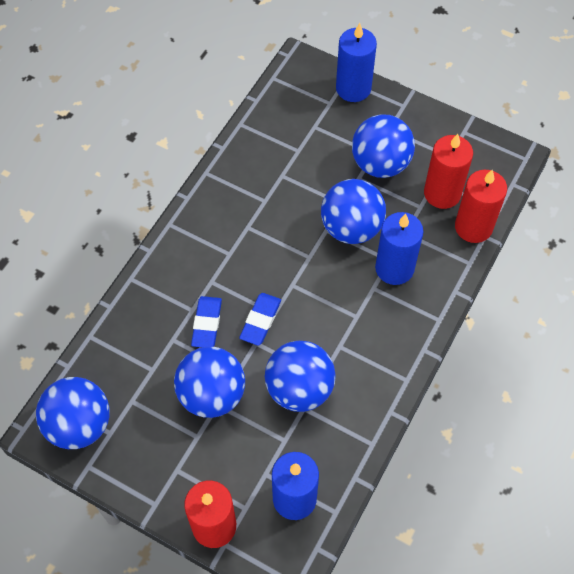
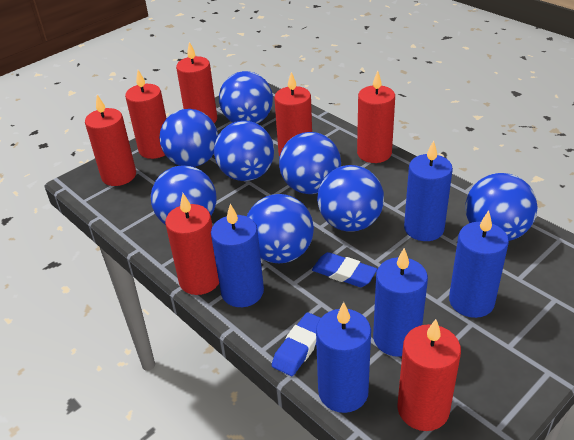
blue ball: 5 -> 8
blue candle: 3 -> 5
red candle: 3 -> 7

